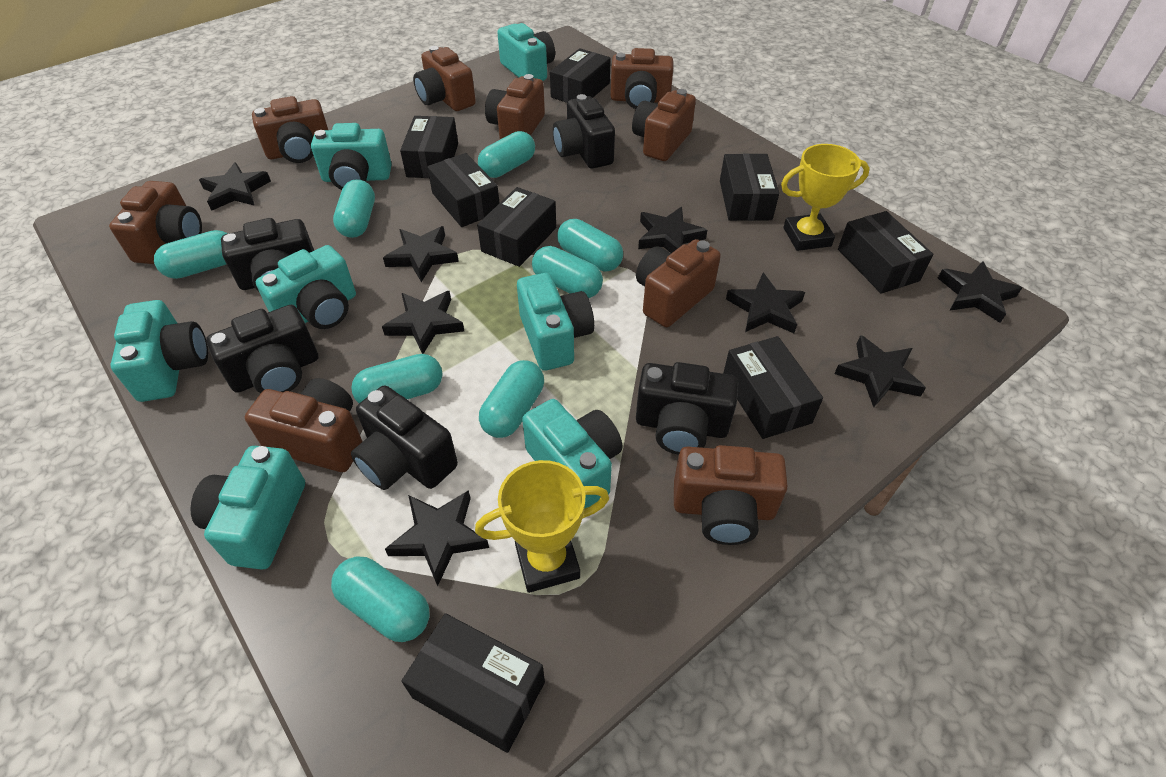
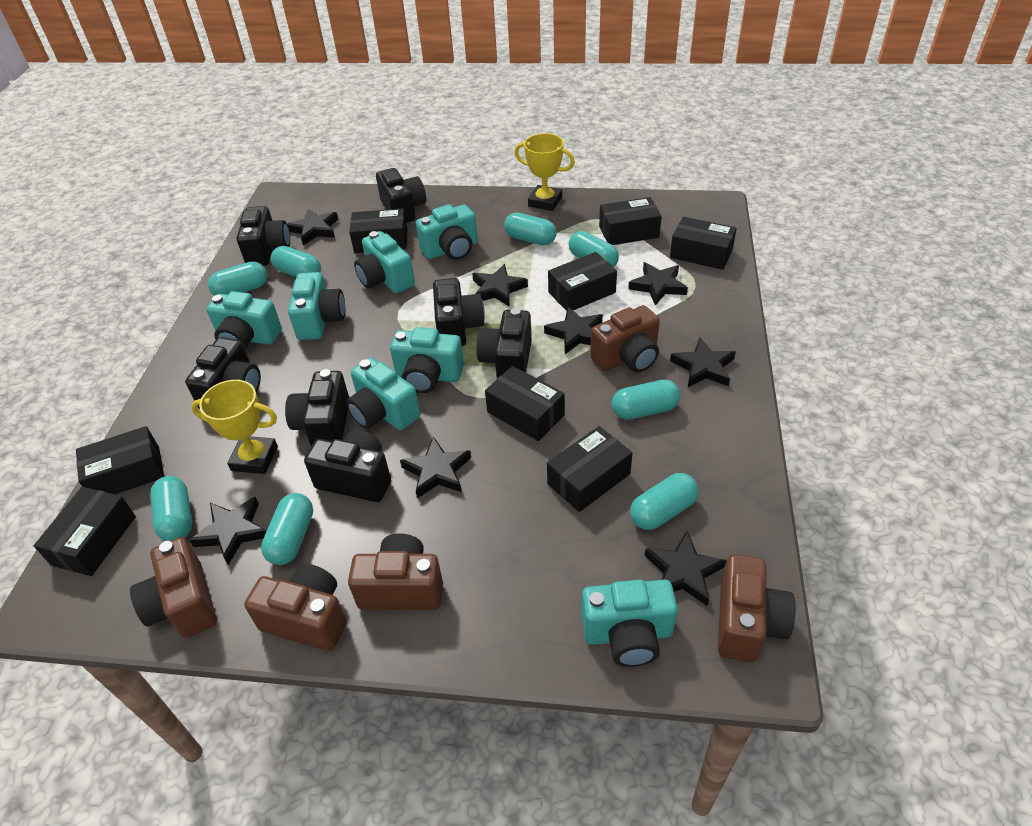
black camera: 5 -> 7
brown camera: 9 -> 5

